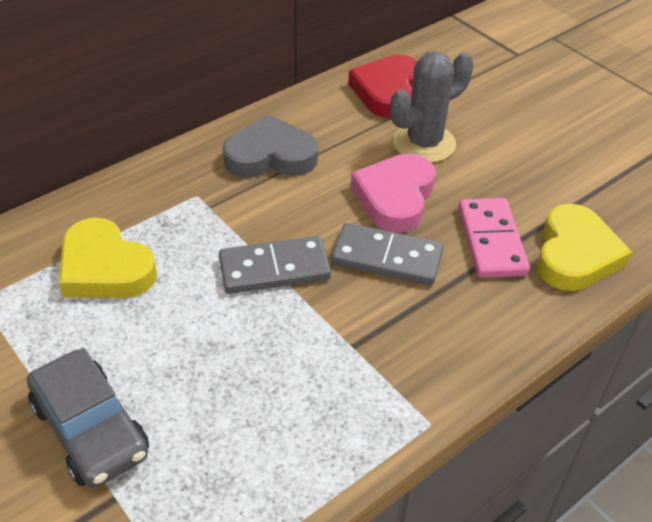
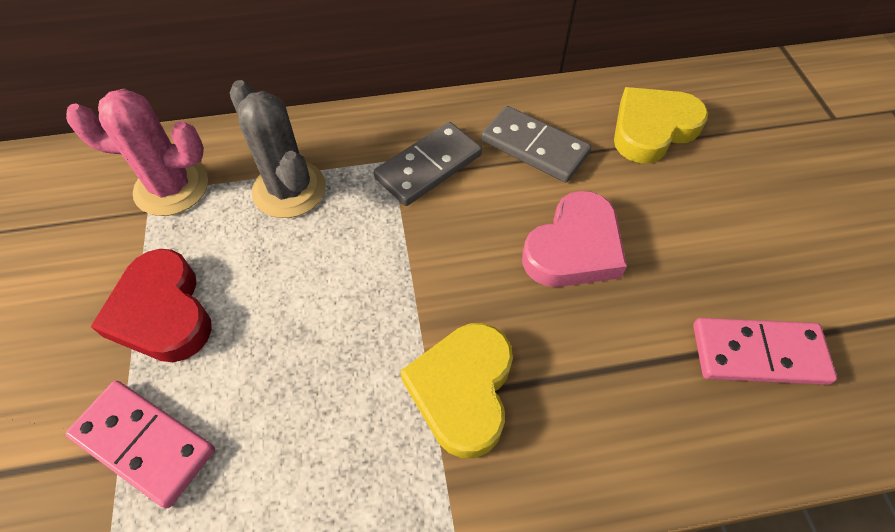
grey car: 1 -> 0
grey heart: 1 -> 0
pink cactus: 0 -> 1
pink domino: 1 -> 2

